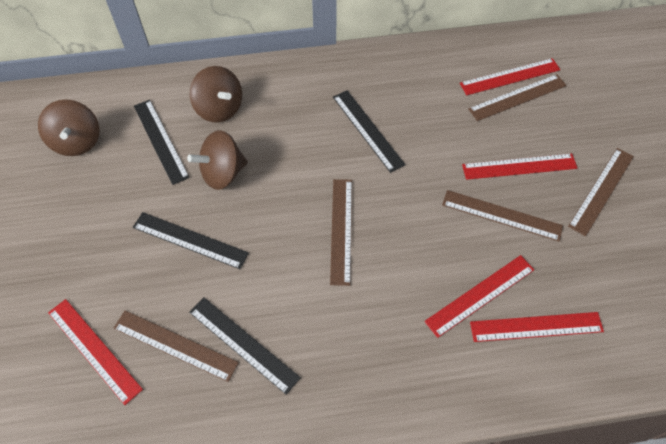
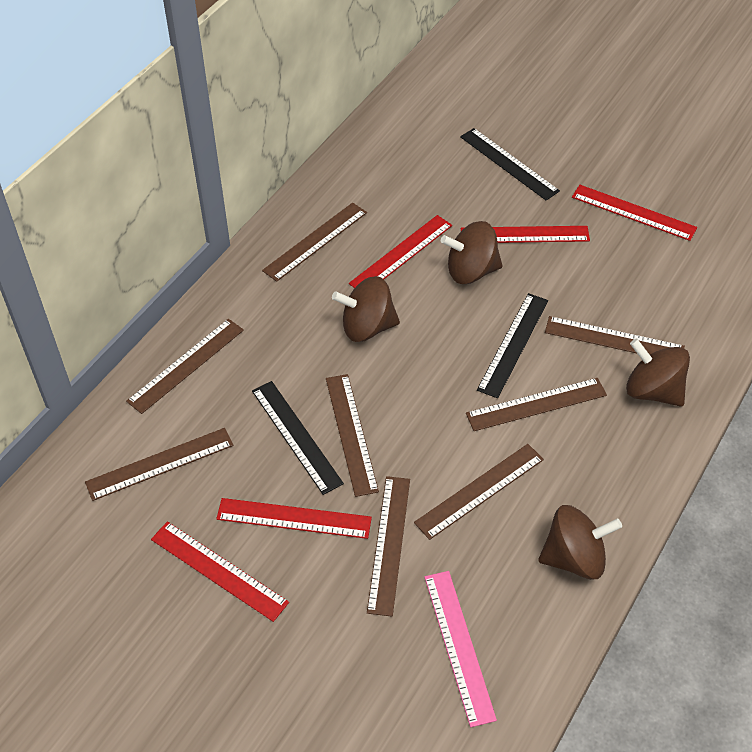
black ruler: 4 -> 3
brown ruler: 5 -> 8
brown spinning top: 3 -> 4
pink ruler: 0 -> 1

